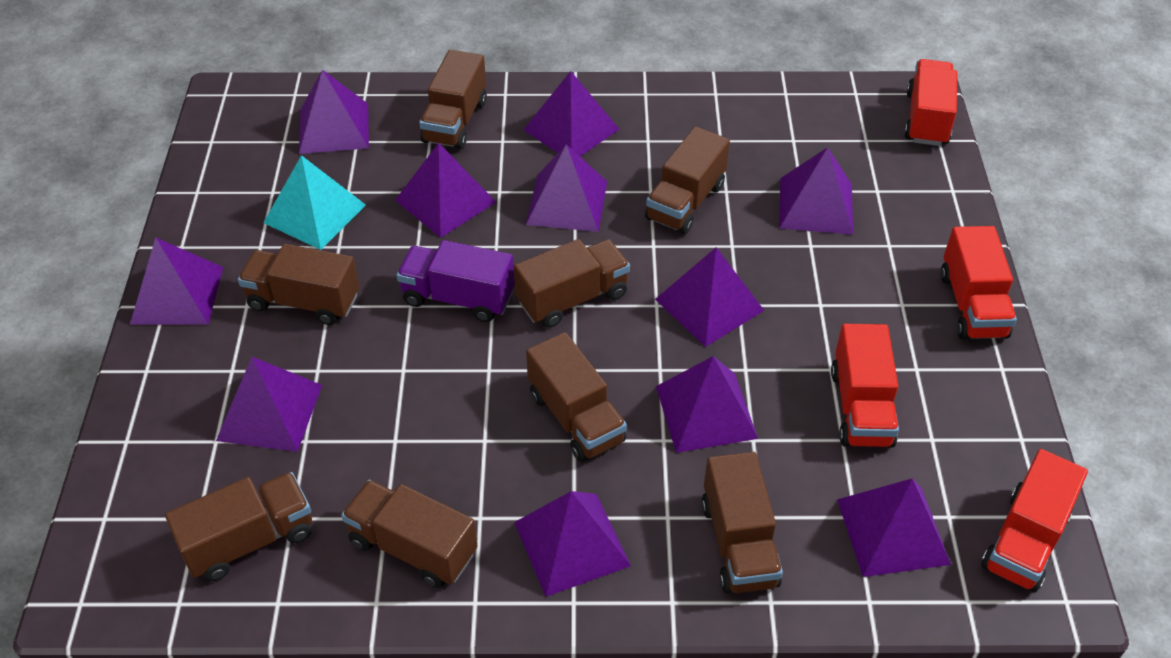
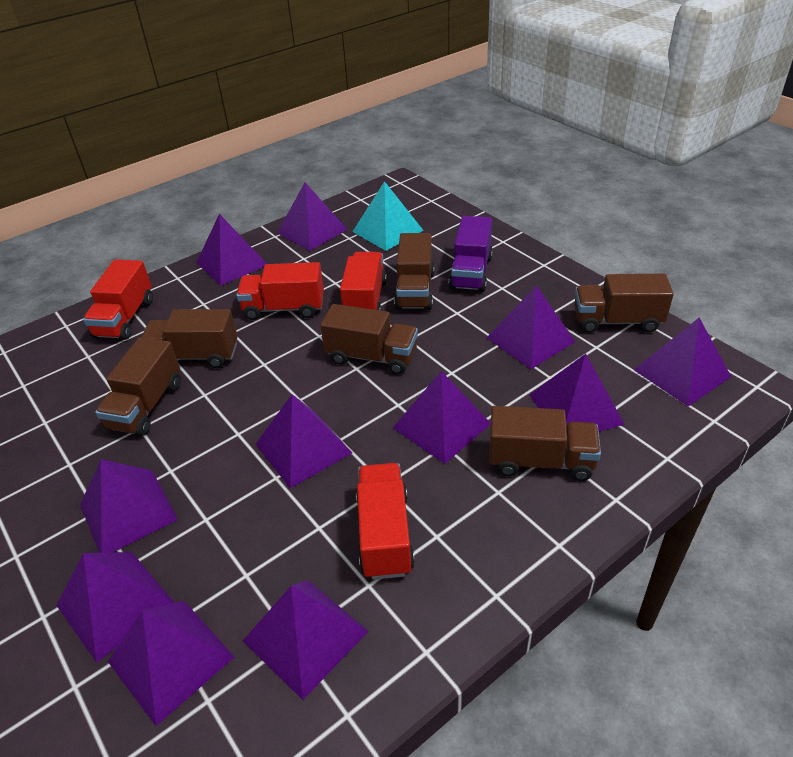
brown truck: 8 -> 6

